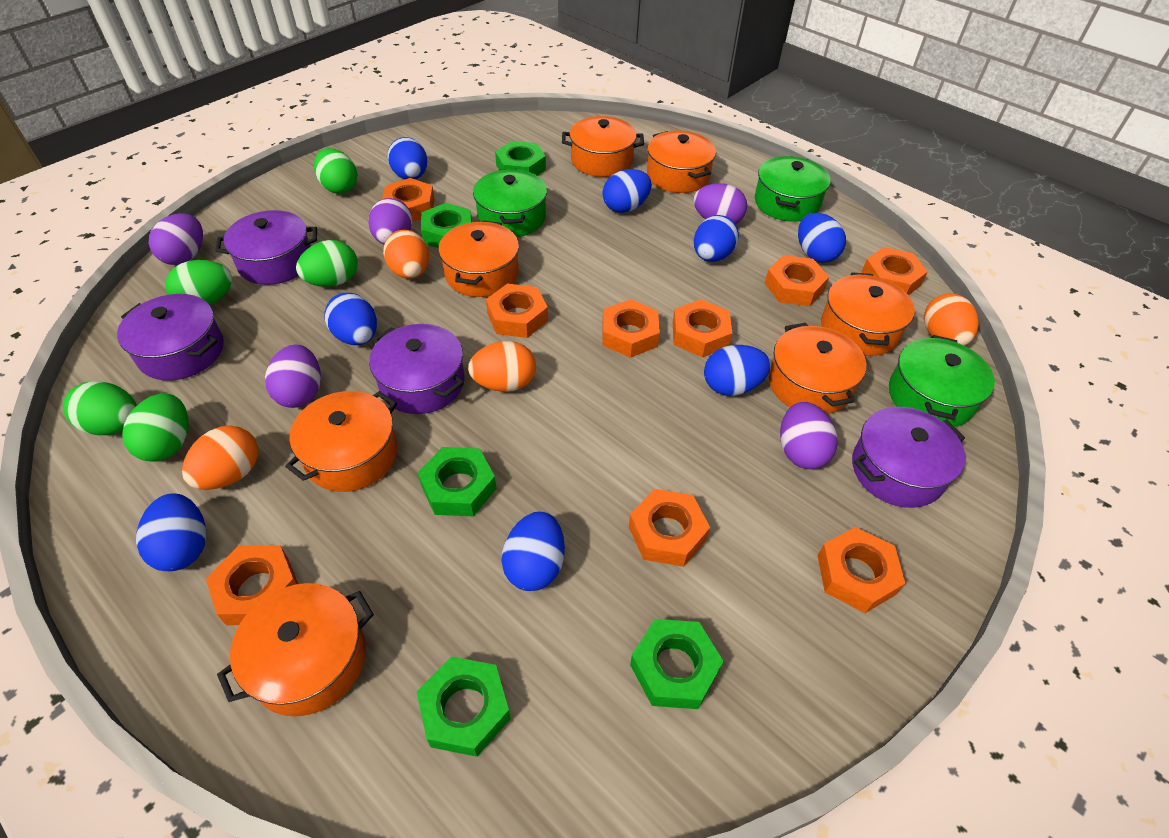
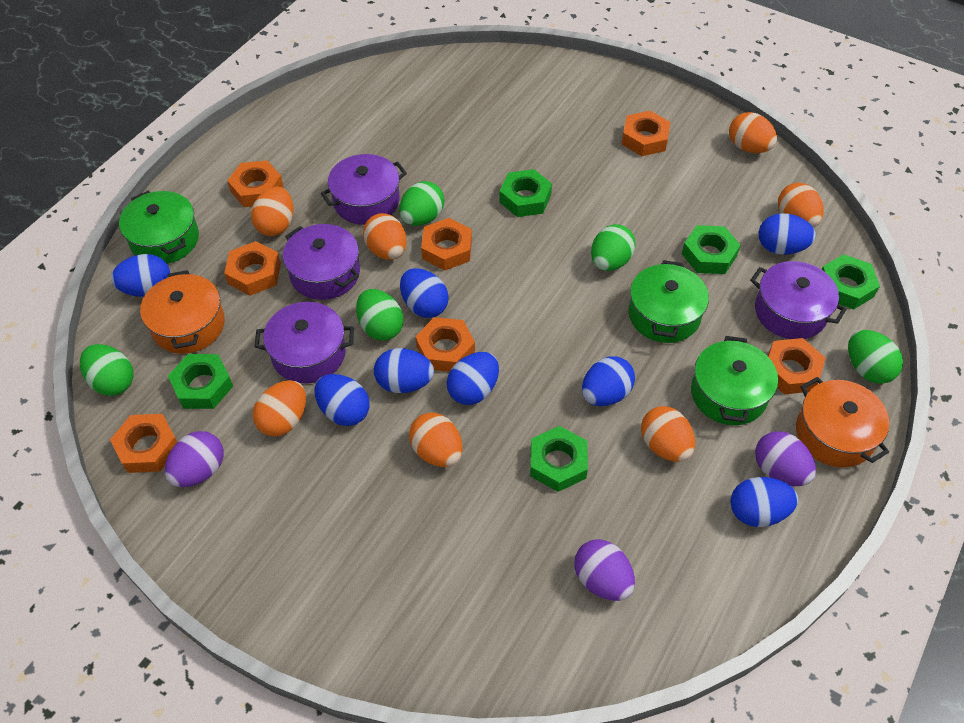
orange egg: 4 -> 7
orange nut: 9 -> 7
orange pot: 7 -> 2
purple egg: 5 -> 3

